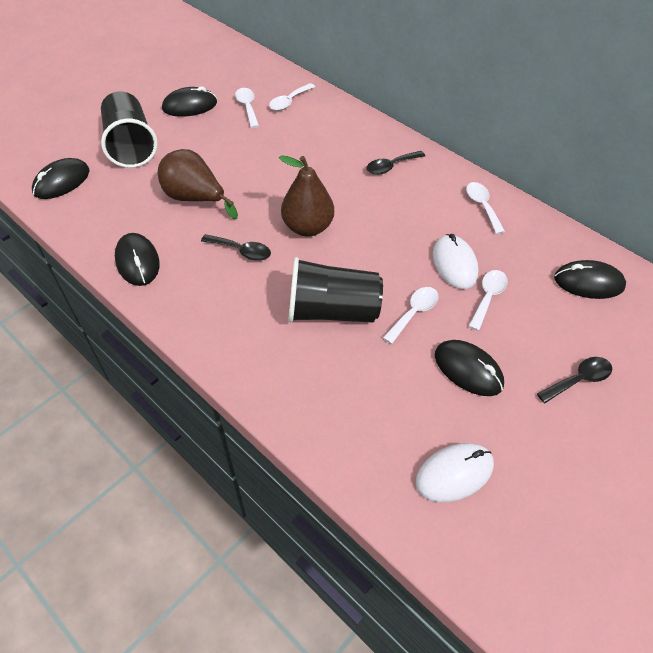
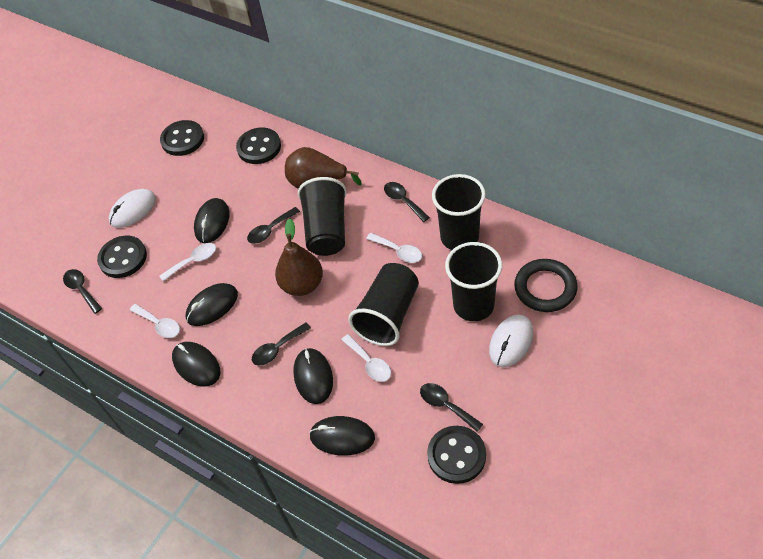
black button: 0 -> 4
black cup: 2 -> 4
black ring: 0 -> 1
black spoon: 3 -> 5
white spoon: 5 -> 4

